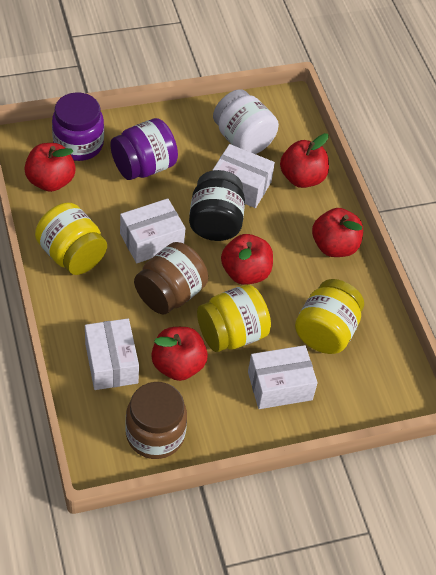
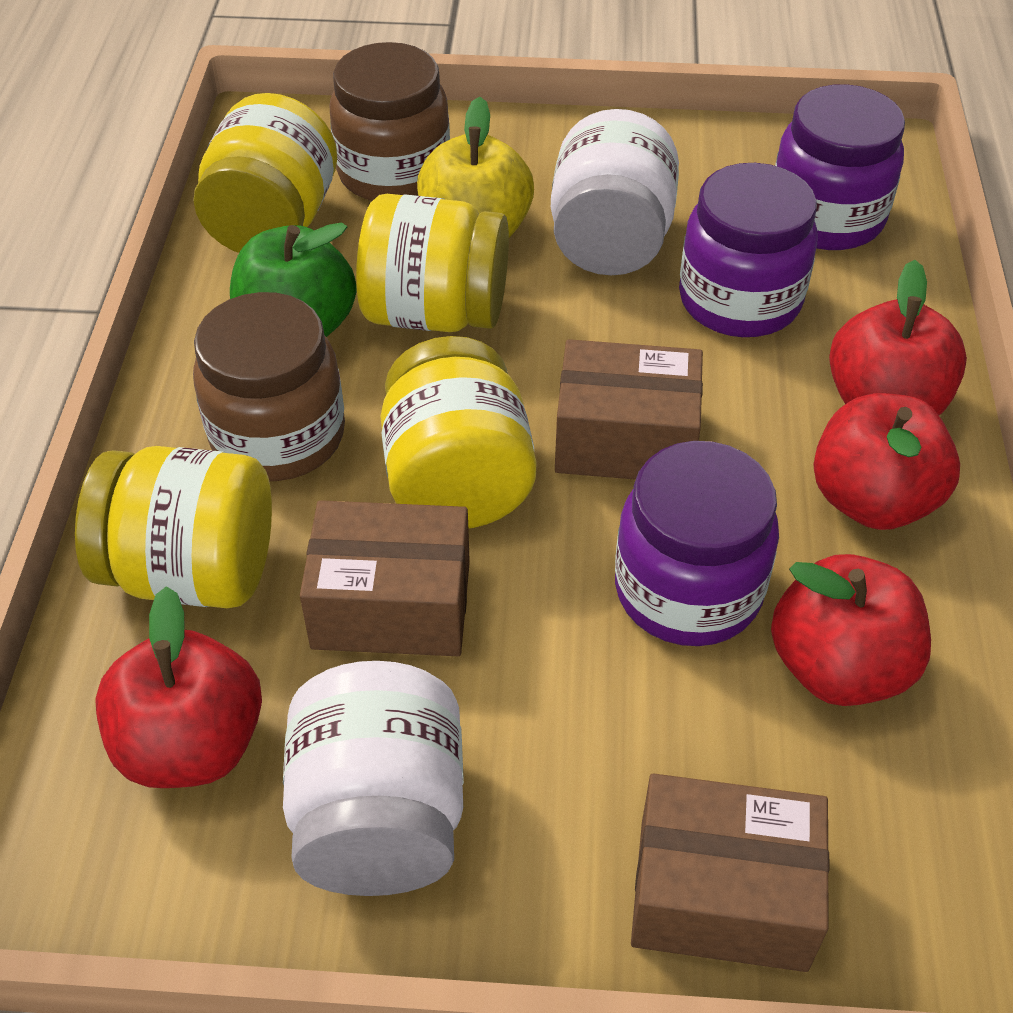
black jar: 1 -> 0
brown box: 0 -> 3
green apple: 0 -> 1
purple jar: 2 -> 3
red apple: 5 -> 4
white box: 4 -> 0
white jar: 1 -> 2
yellow apple: 0 -> 1
yellow jar: 3 -> 4

